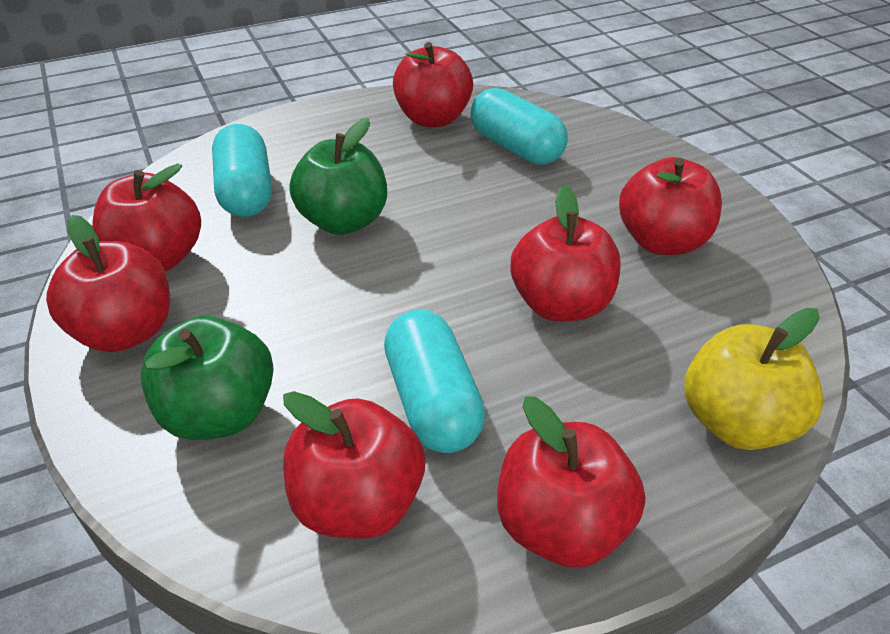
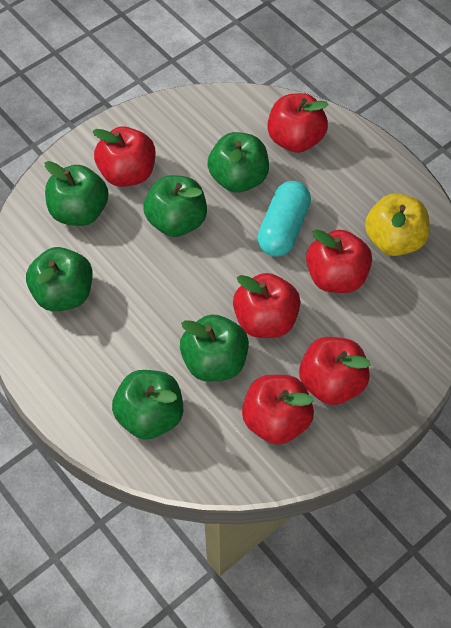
green apple: 2 -> 6
red apple: 7 -> 6
turquoise capsule: 3 -> 1

